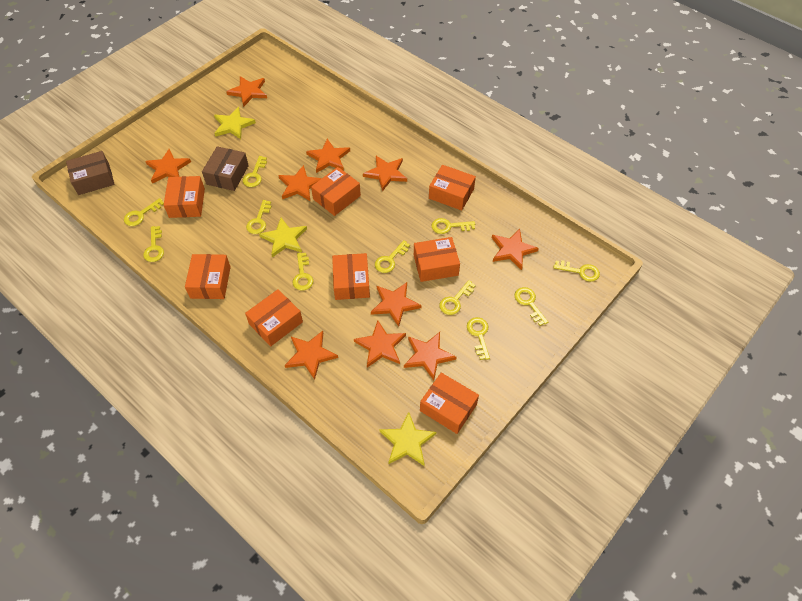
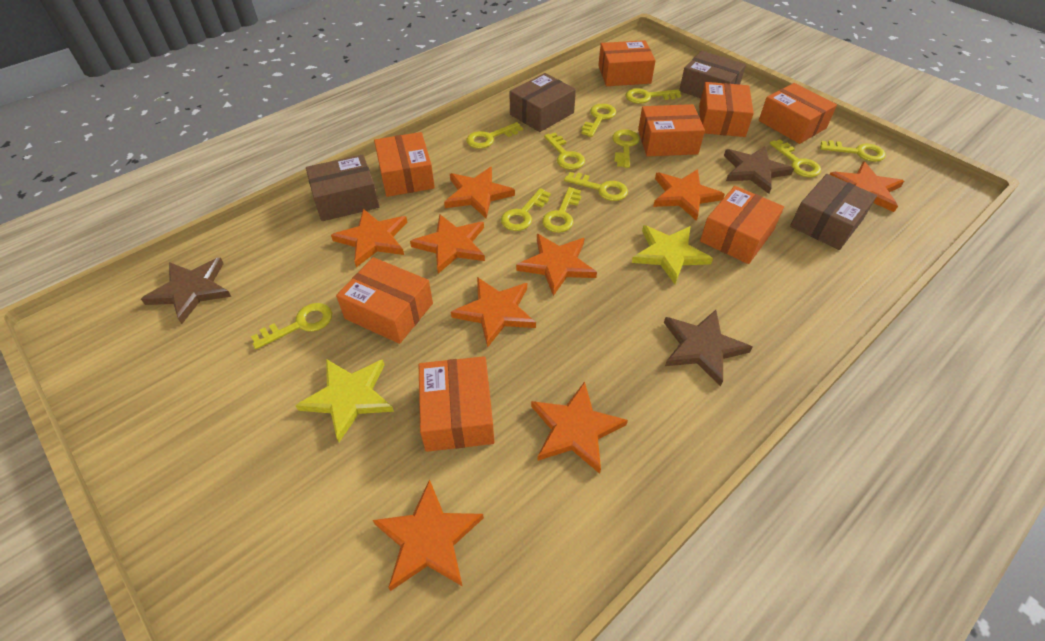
brown box: 2 -> 4
brown star: 0 -> 3
orange star: 10 -> 9
yellow star: 3 -> 2

